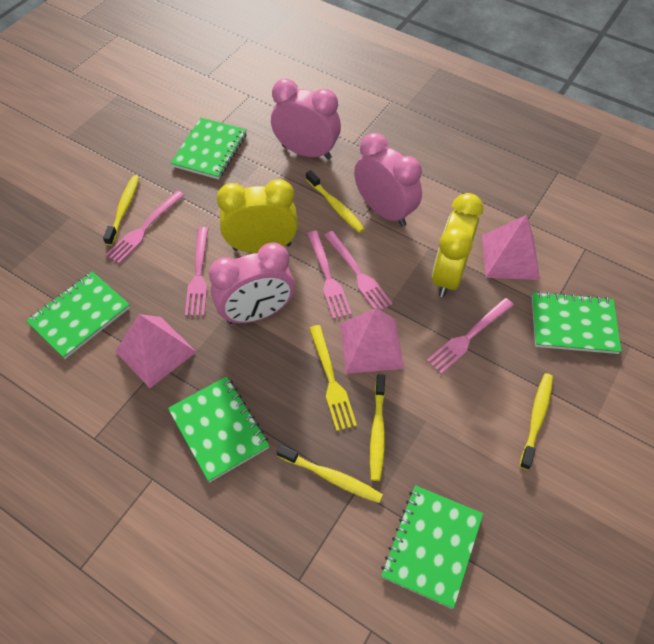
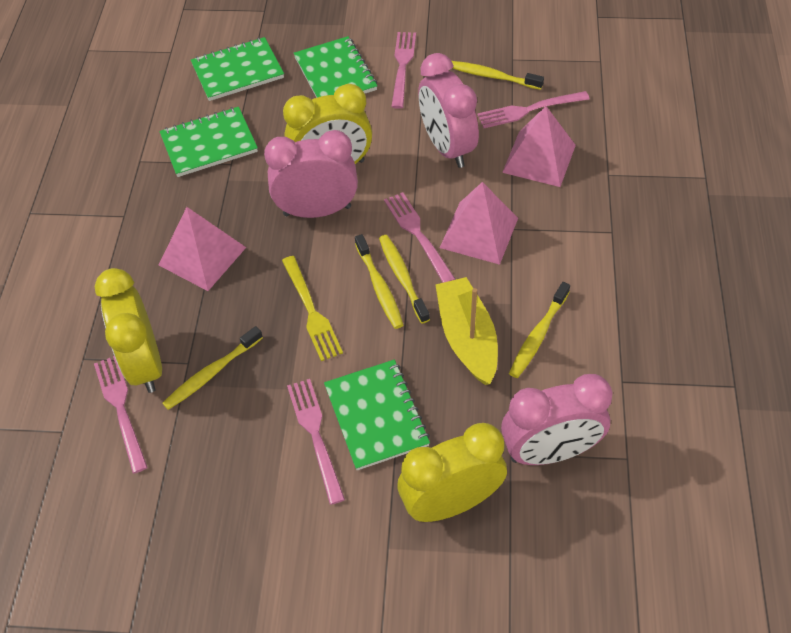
green notebook: 5 -> 4
yellow boat: 0 -> 1
yellow clock: 2 -> 3

